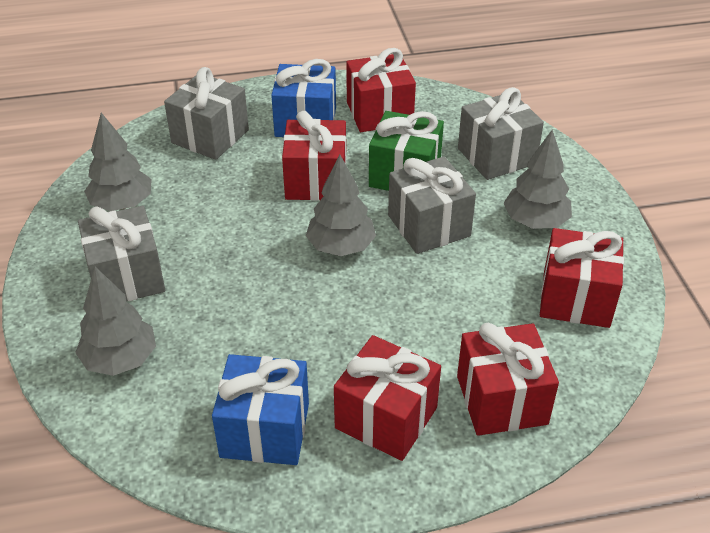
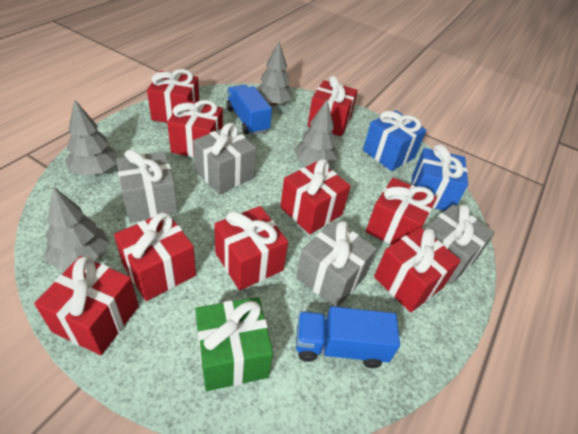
blue truck: 0 -> 2
red gift: 5 -> 9

